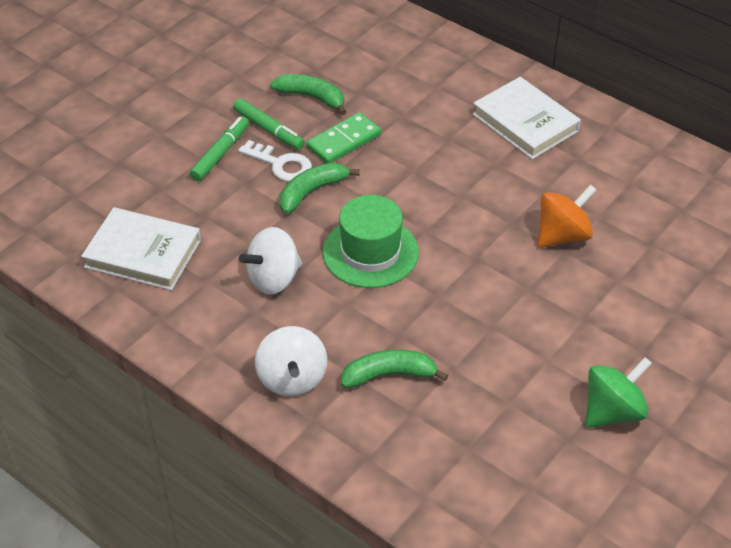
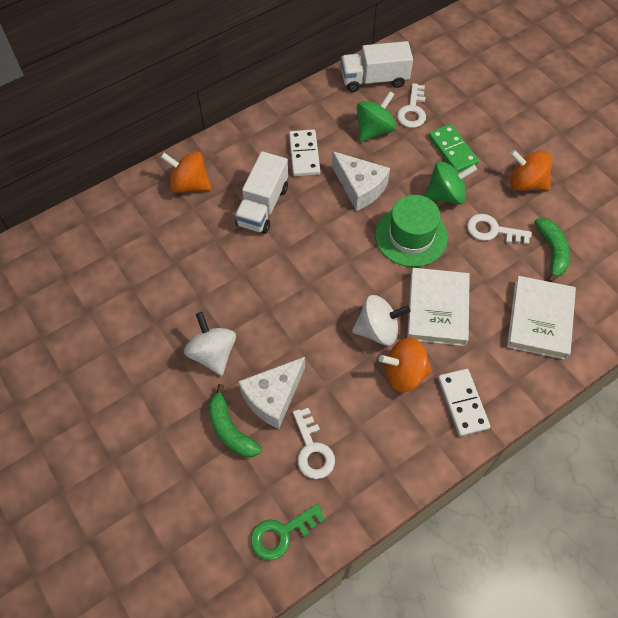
green banana: 3 -> 2
green key: 0 -> 1
green marker: 2 -> 0
green spinning top: 1 -> 2
orange spinning top: 1 -> 3
white cheese: 0 -> 2
white domino: 0 -> 2
white key: 1 -> 3
white truck: 0 -> 2

